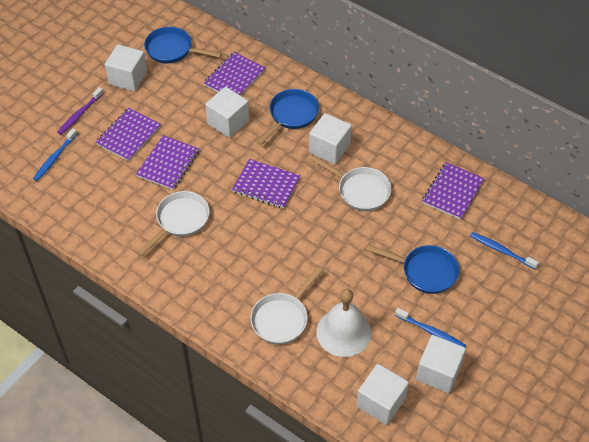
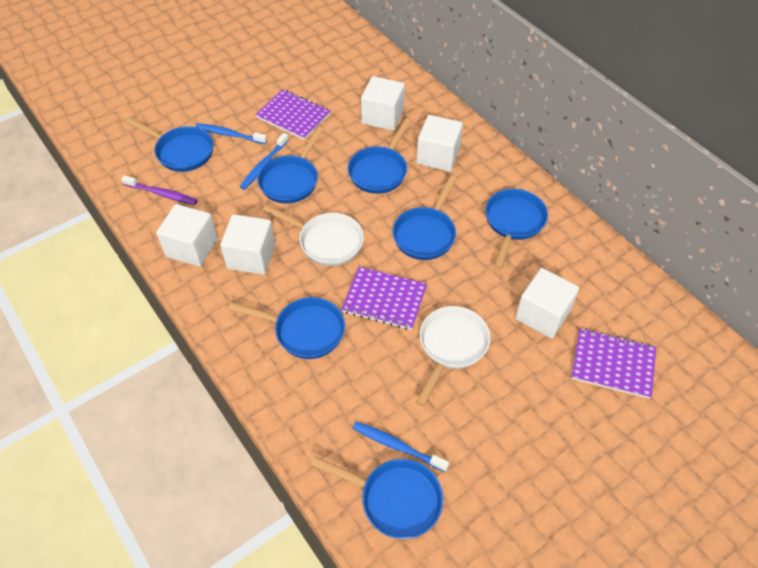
blue pan: 3 -> 7
purple notebook: 5 -> 3
white bell: 1 -> 0
white pan: 3 -> 2

